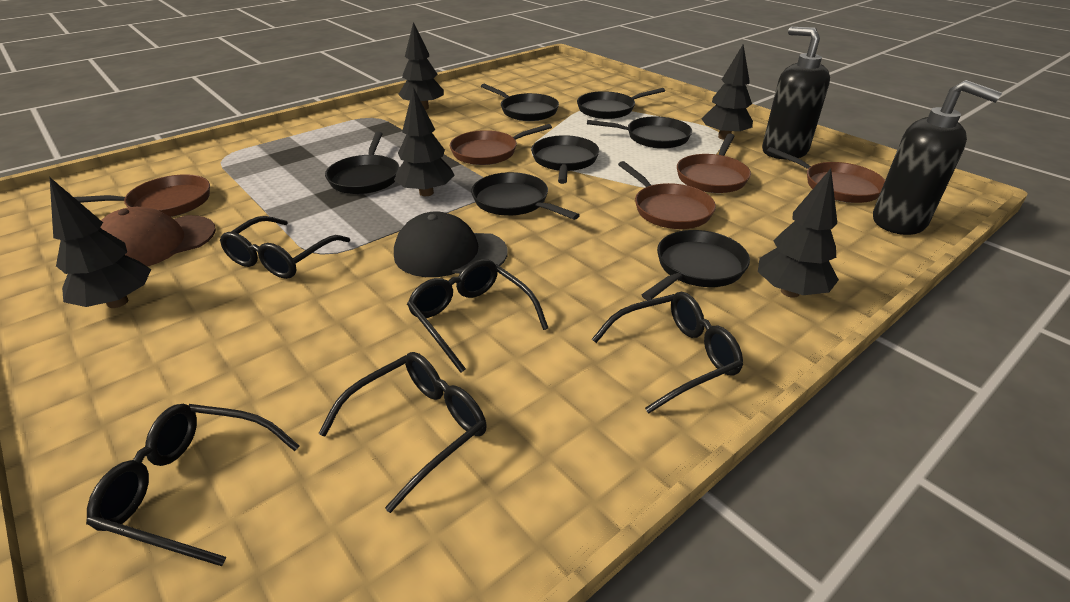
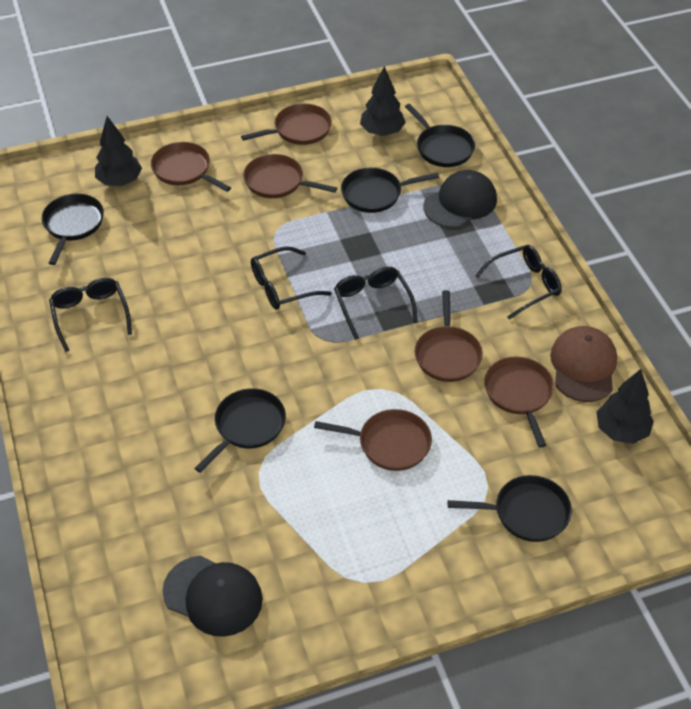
black cap: 1 -> 2
black glasses: 5 -> 4
black pan: 7 -> 5
black soap dispenser: 2 -> 0
black tree: 5 -> 3
brown pan: 5 -> 6

